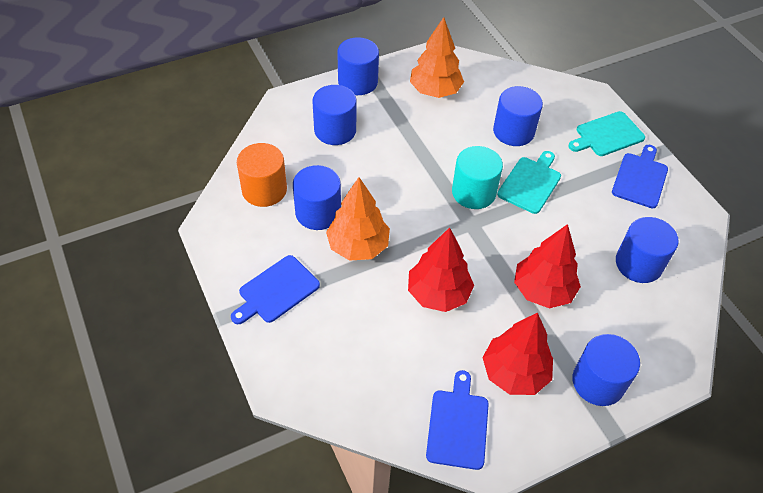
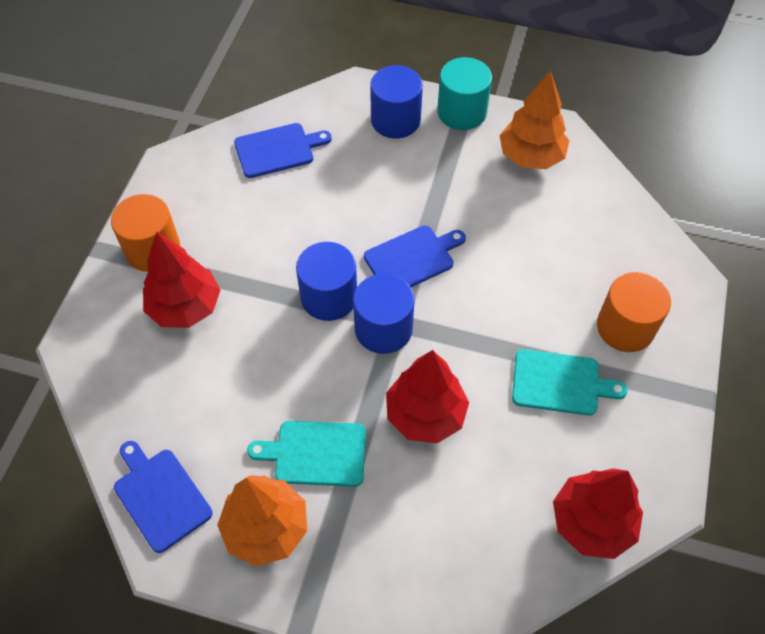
blue cylinder: 6 -> 3
orange cylinder: 1 -> 2

